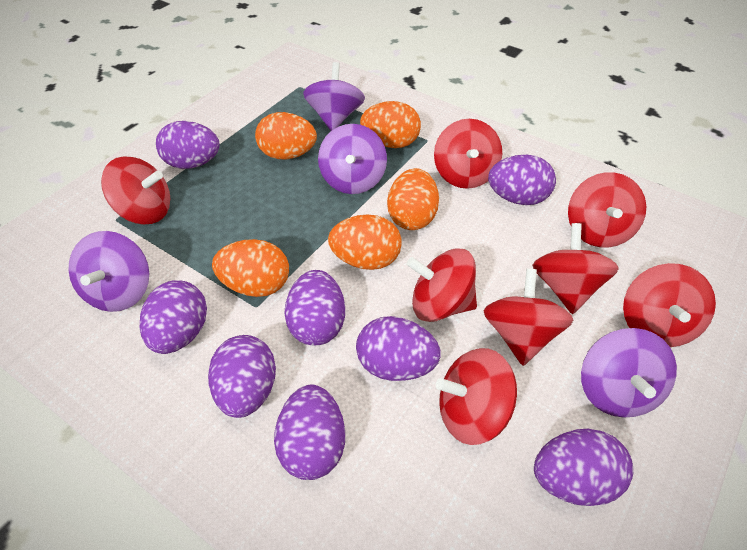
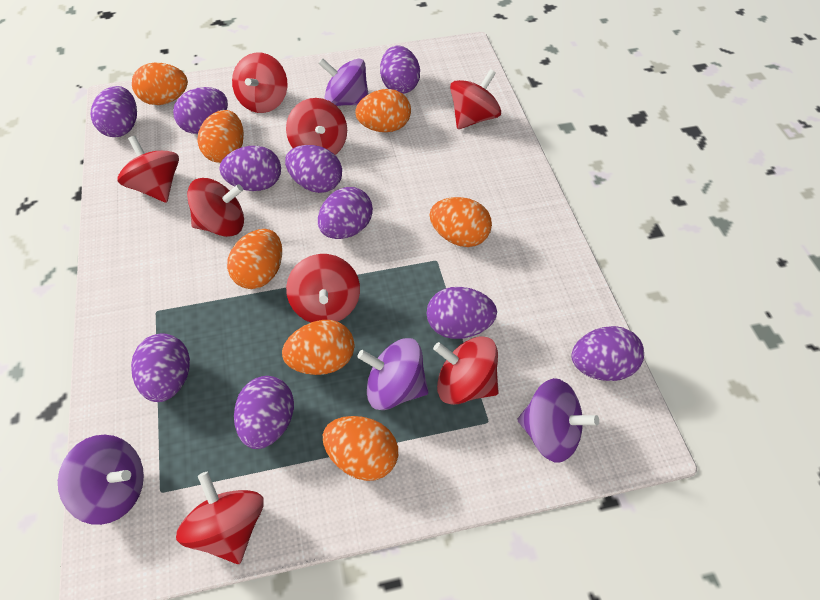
orange egg: 5 -> 7
purple egg: 8 -> 10

